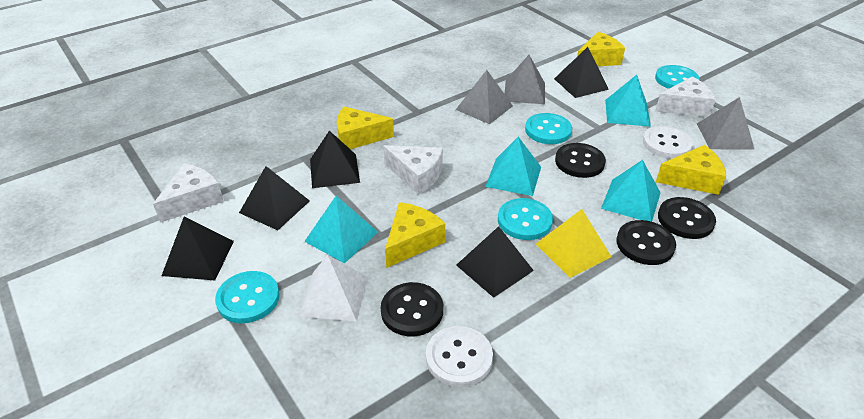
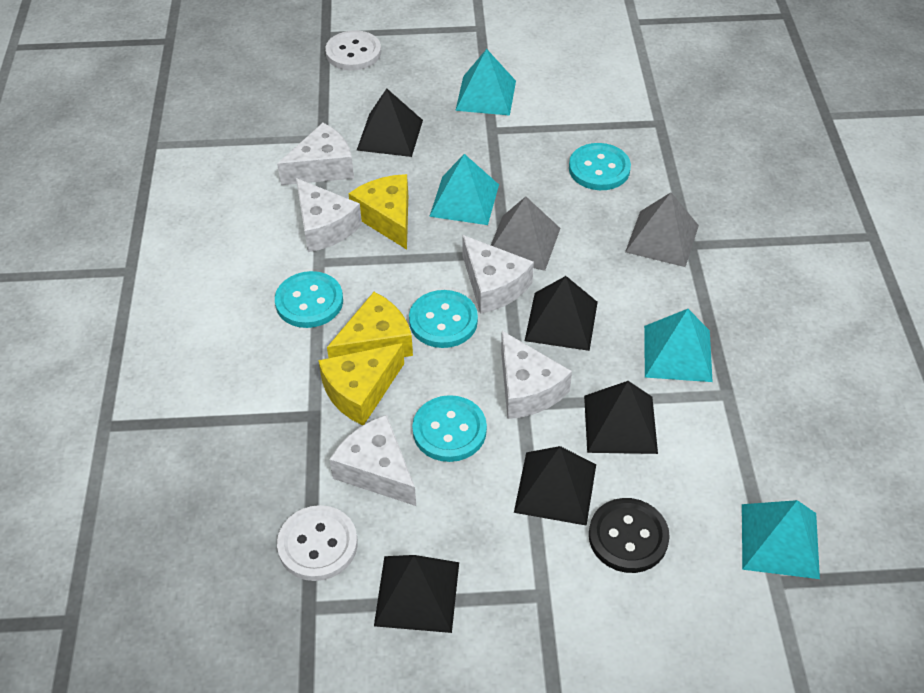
black button: 4 -> 1
grey pyramid: 3 -> 2
white cheese: 3 -> 5
white pyramid: 1 -> 0
yellow cheese: 4 -> 3
yellow pyramid: 1 -> 0

